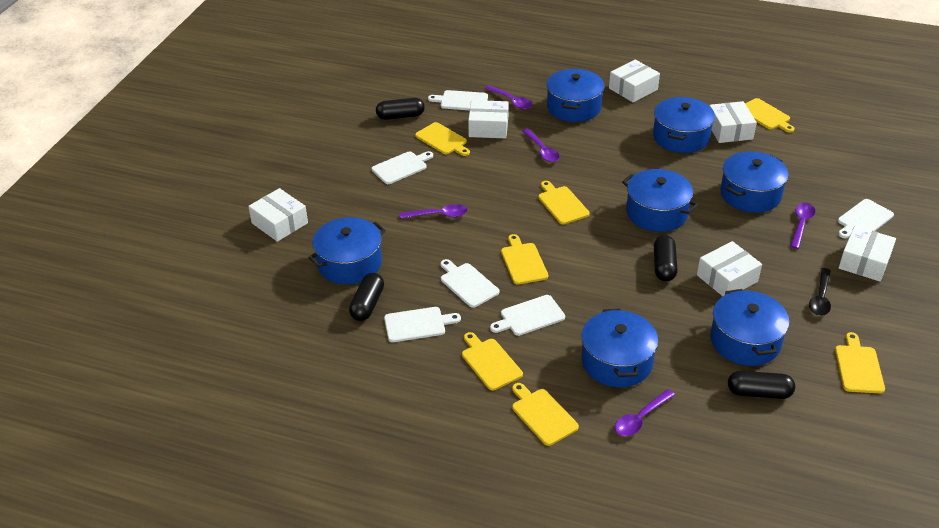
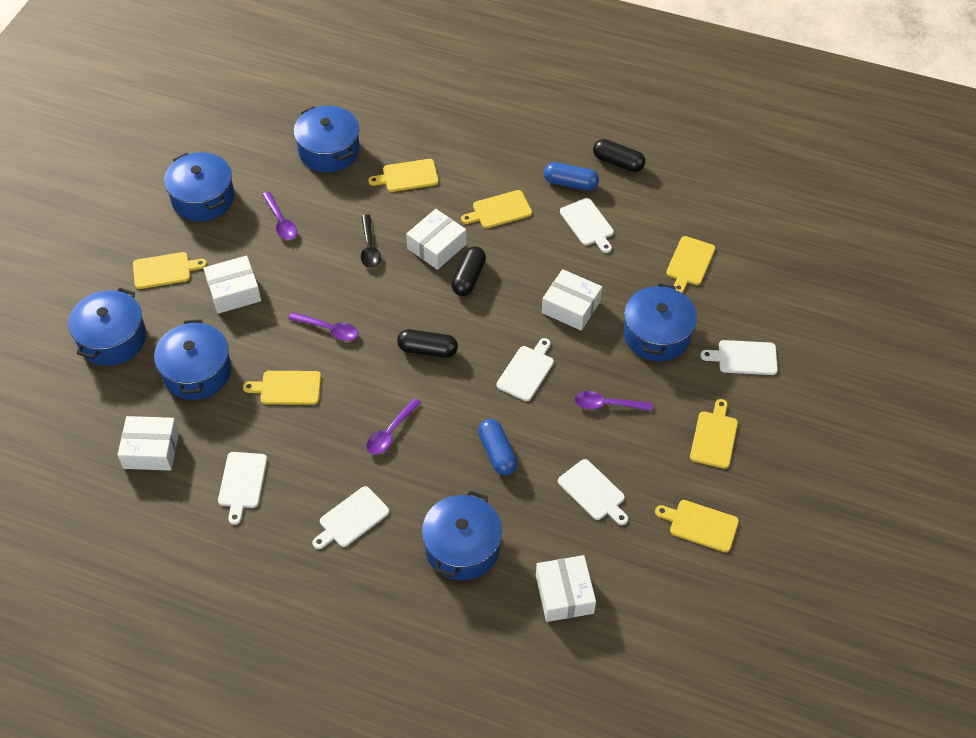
black capsule: 4 -> 3
blue capsule: 0 -> 2
blue pot: 7 -> 6
purple spoon: 5 -> 4
white box: 6 -> 5

